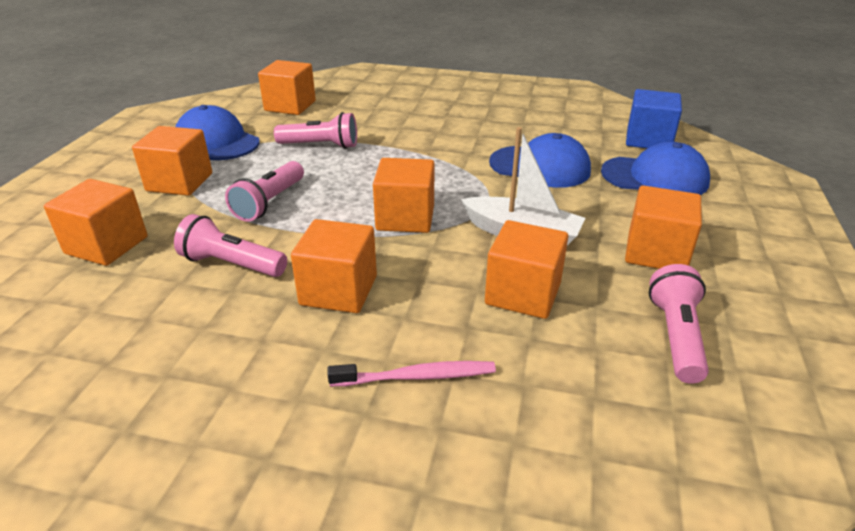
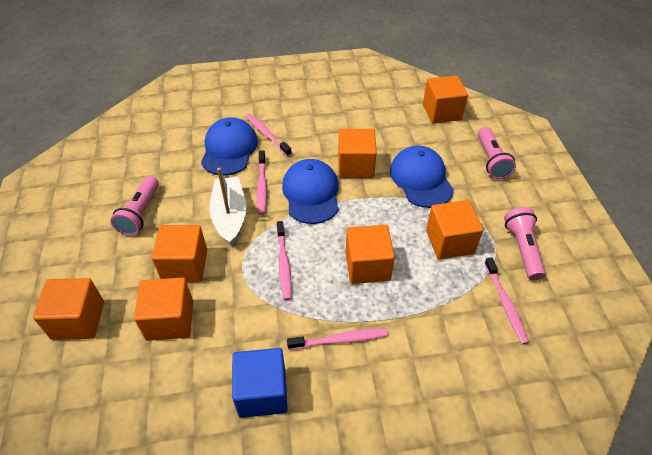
pink flashlight: 4 -> 3
pink toothbrush: 1 -> 5

